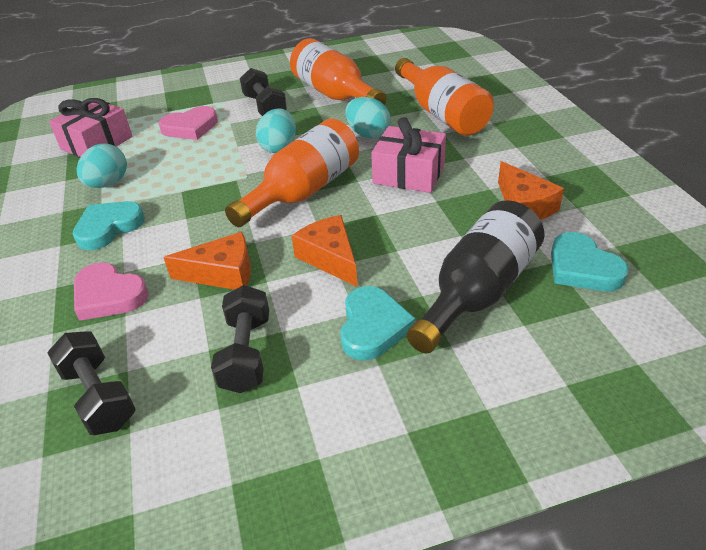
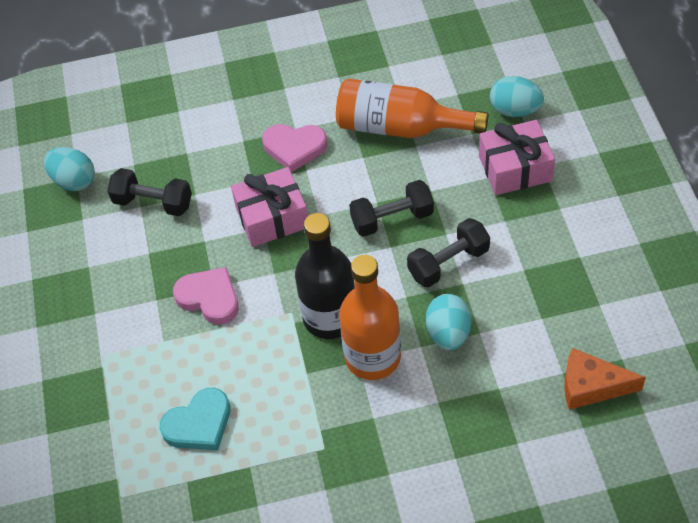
orange bottle: 3 -> 2
orange cheese: 3 -> 1
turquoise heart: 3 -> 1

